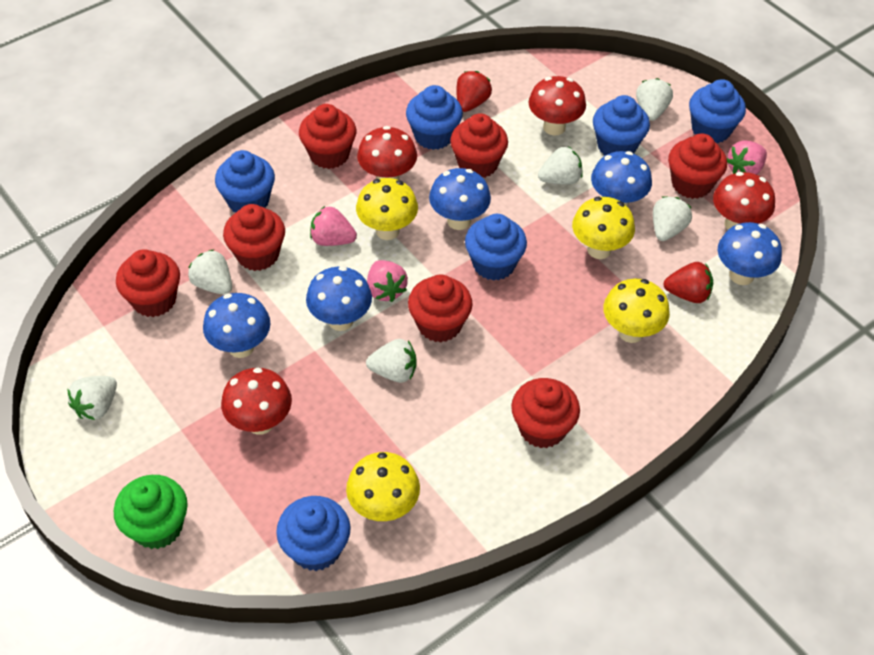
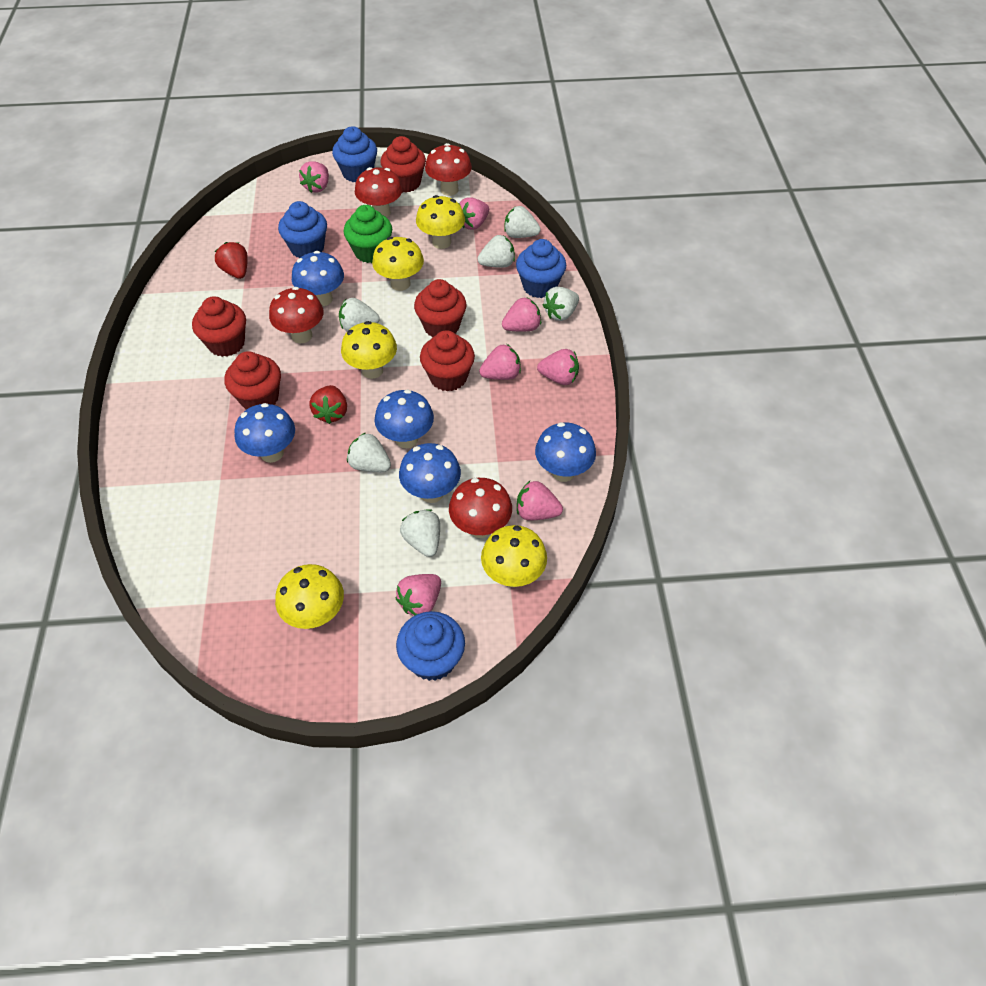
blue cupcake: 6 -> 4
pink strawberry: 3 -> 7
red cupcake: 7 -> 5
yellow mushroom: 4 -> 5

